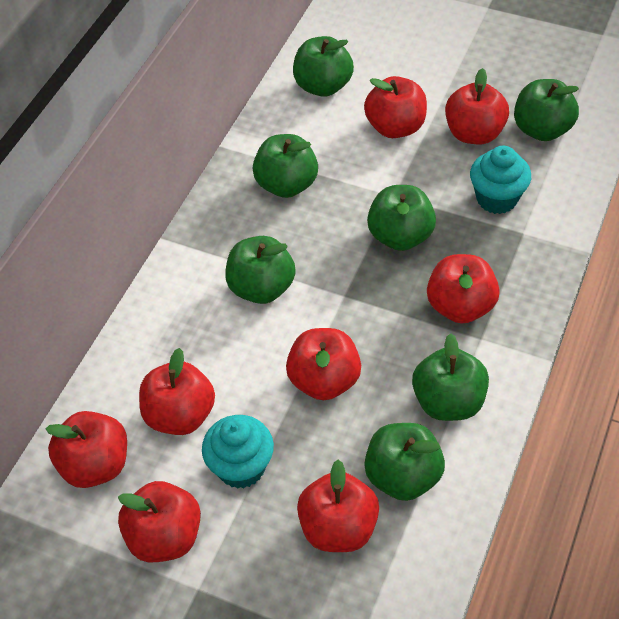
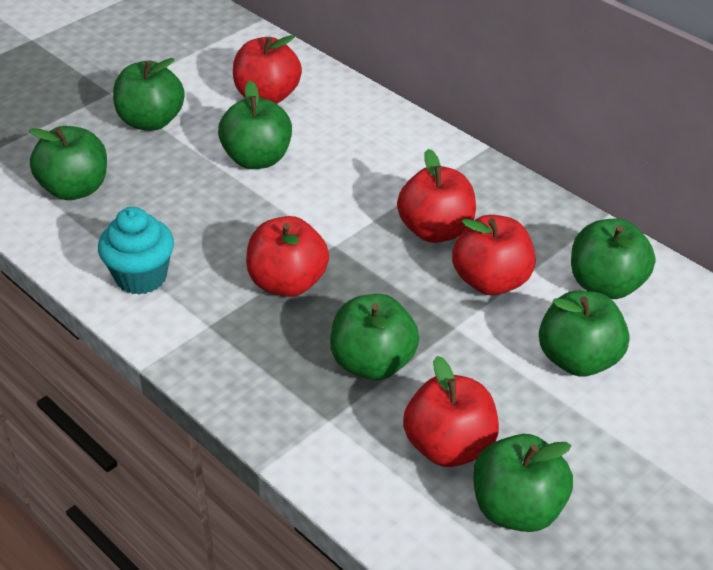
red apple: 8 -> 5
turquoise cupcake: 2 -> 1

